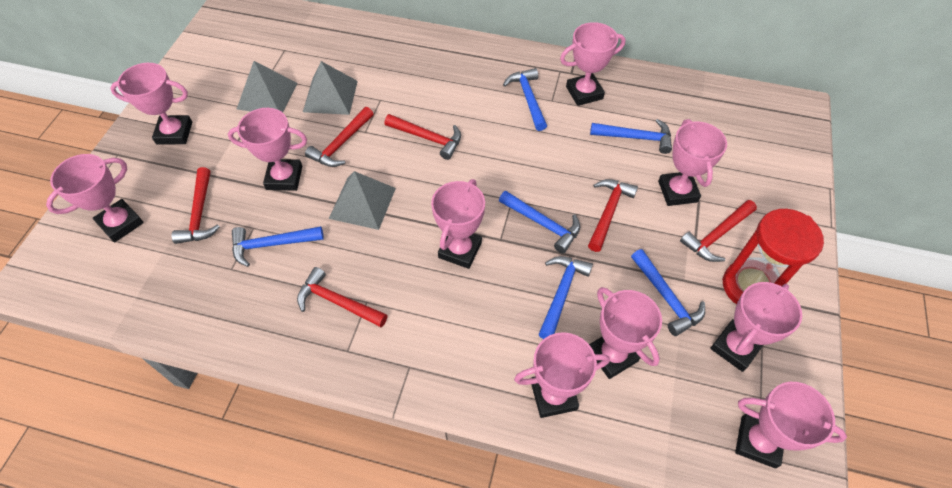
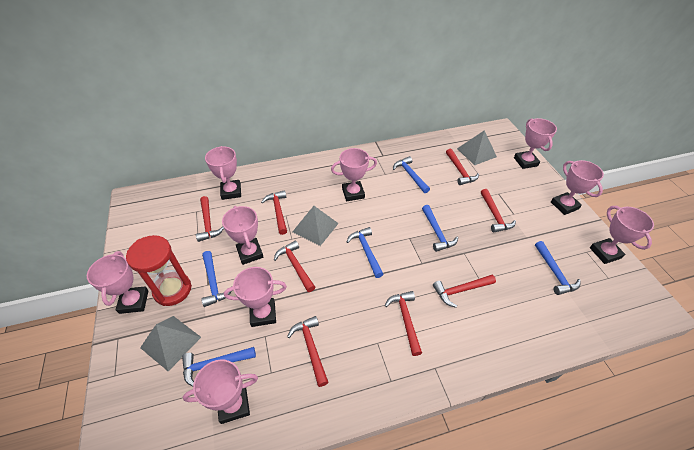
pink trophy: 10 -> 9
red hammer: 6 -> 8

